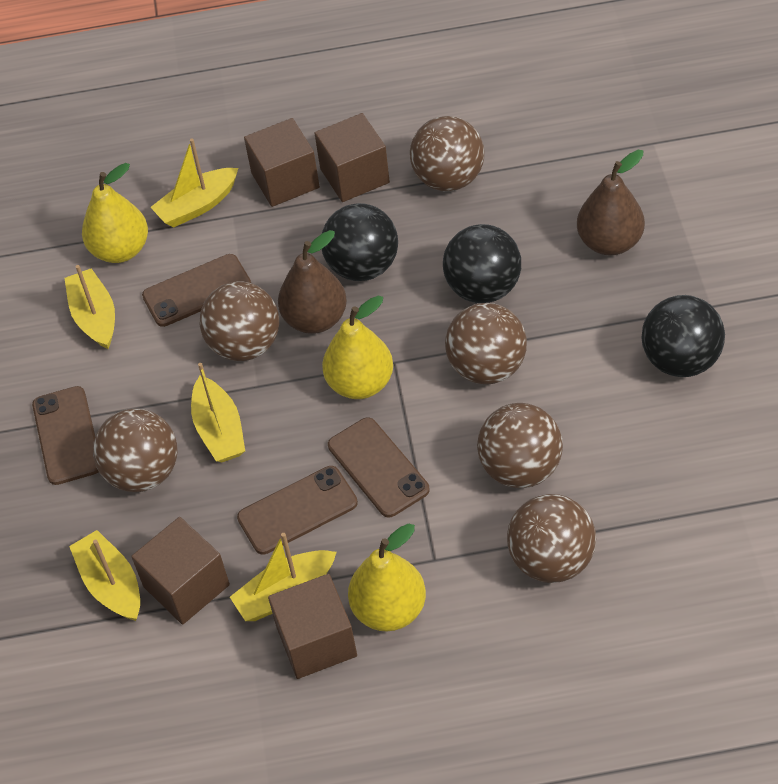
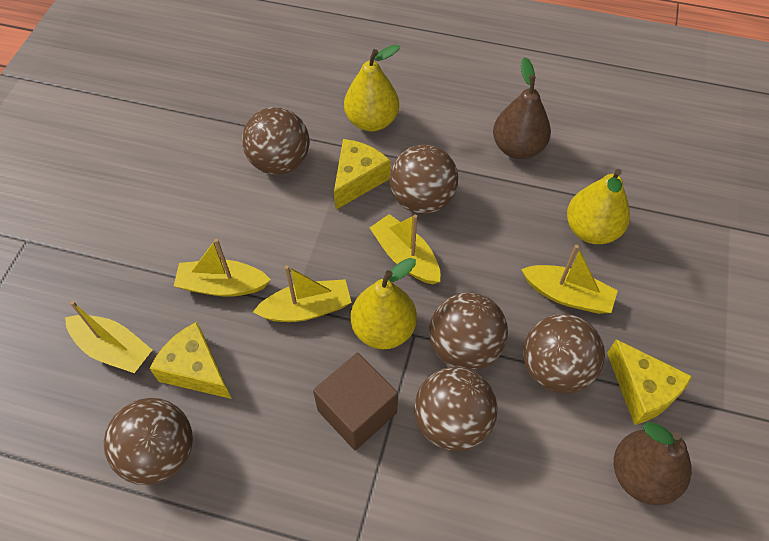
black ball: 3 -> 0
brown cube: 4 -> 1
brown phone: 4 -> 0
yellow cheese: 0 -> 3

